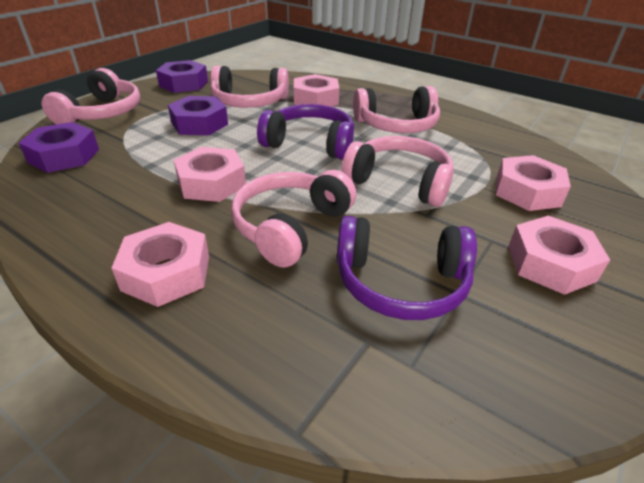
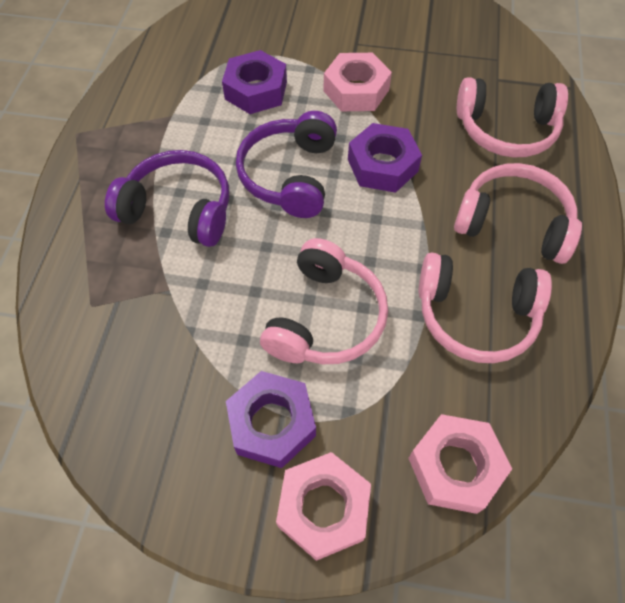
pink headphones: 5 -> 4
pink nut: 5 -> 3

